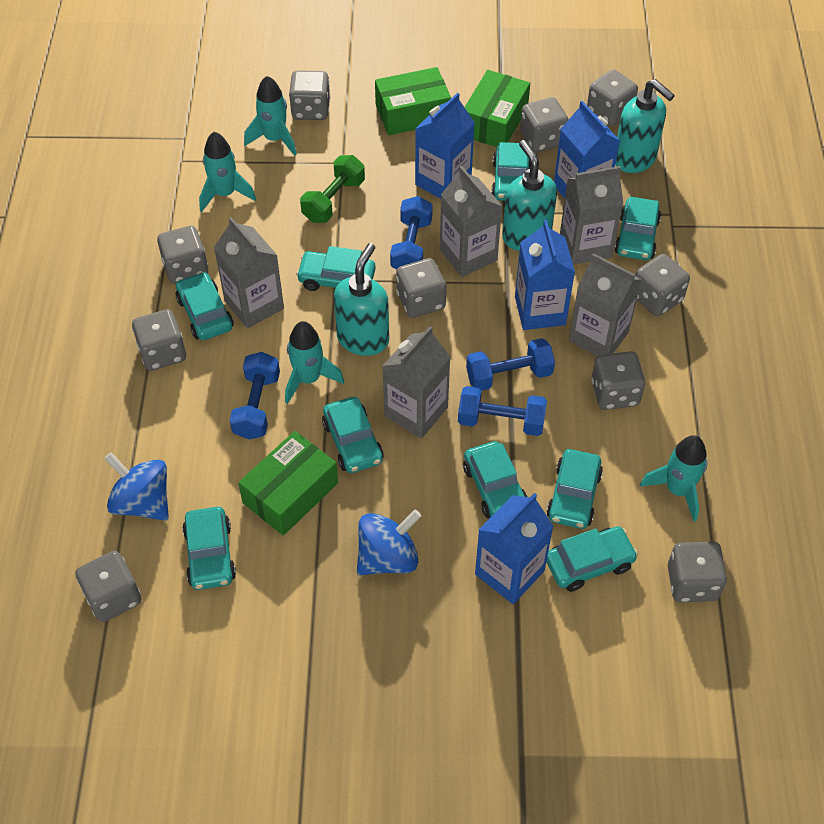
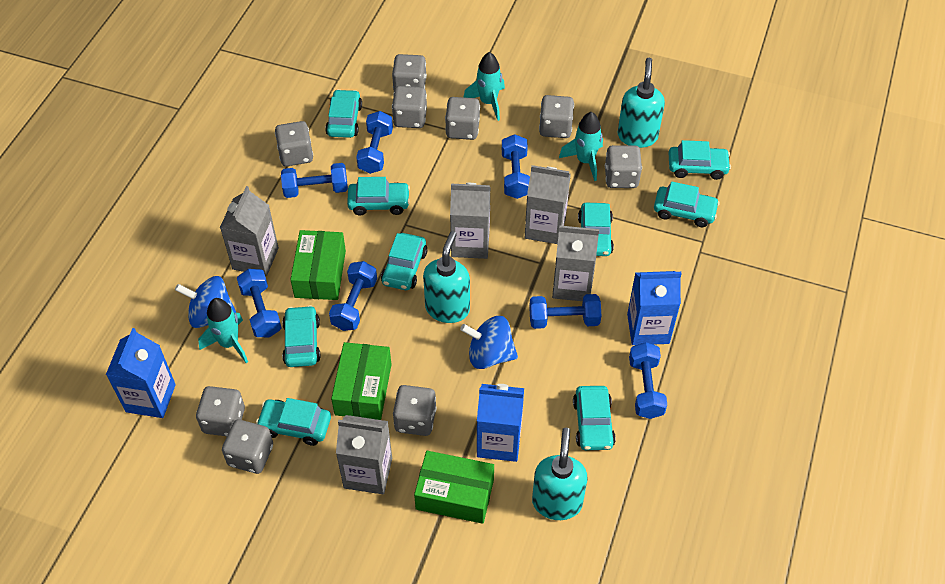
blue carton: 4 -> 3
blue dumbbell: 4 -> 7
green dumbbell: 1 -> 0
grey dice: 10 -> 9
turquoise rocket: 4 -> 3

